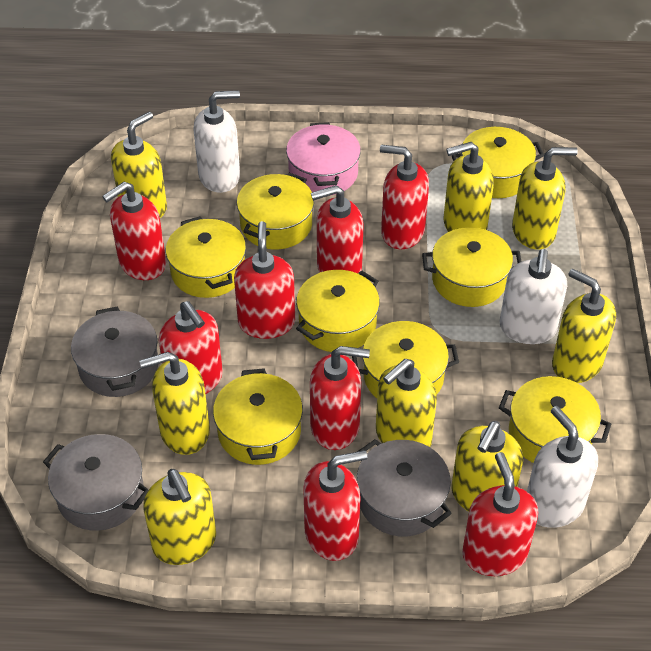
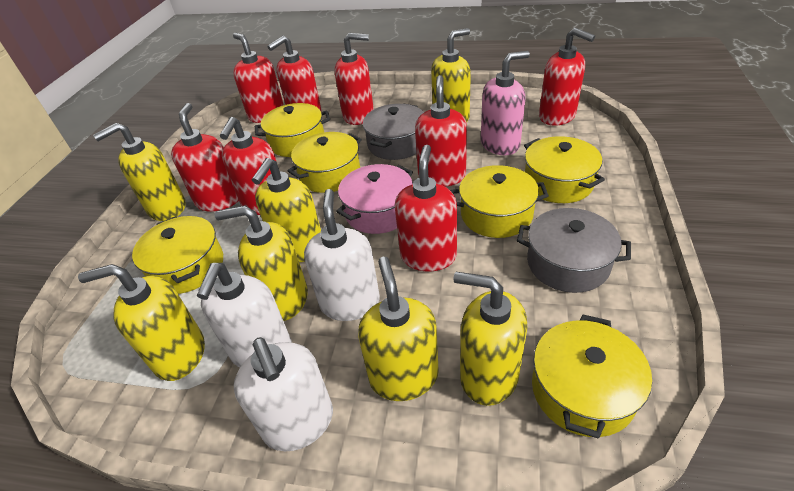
grey pot: 3 -> 2
pink soap dispenser: 0 -> 1
yellow pot: 8 -> 6
yellow soap dispenser: 8 -> 7

